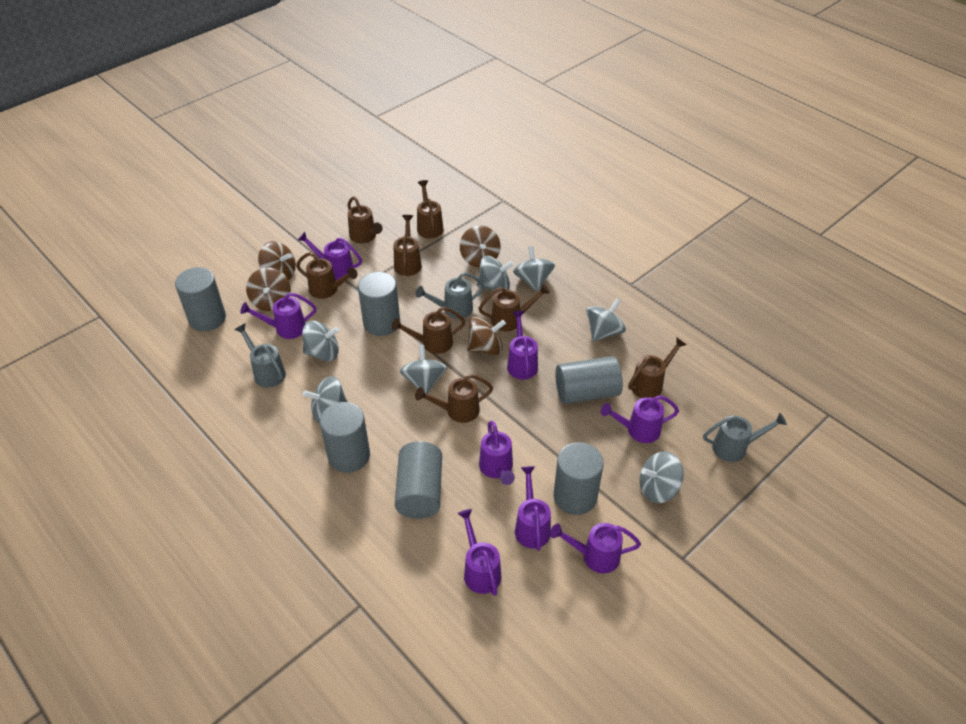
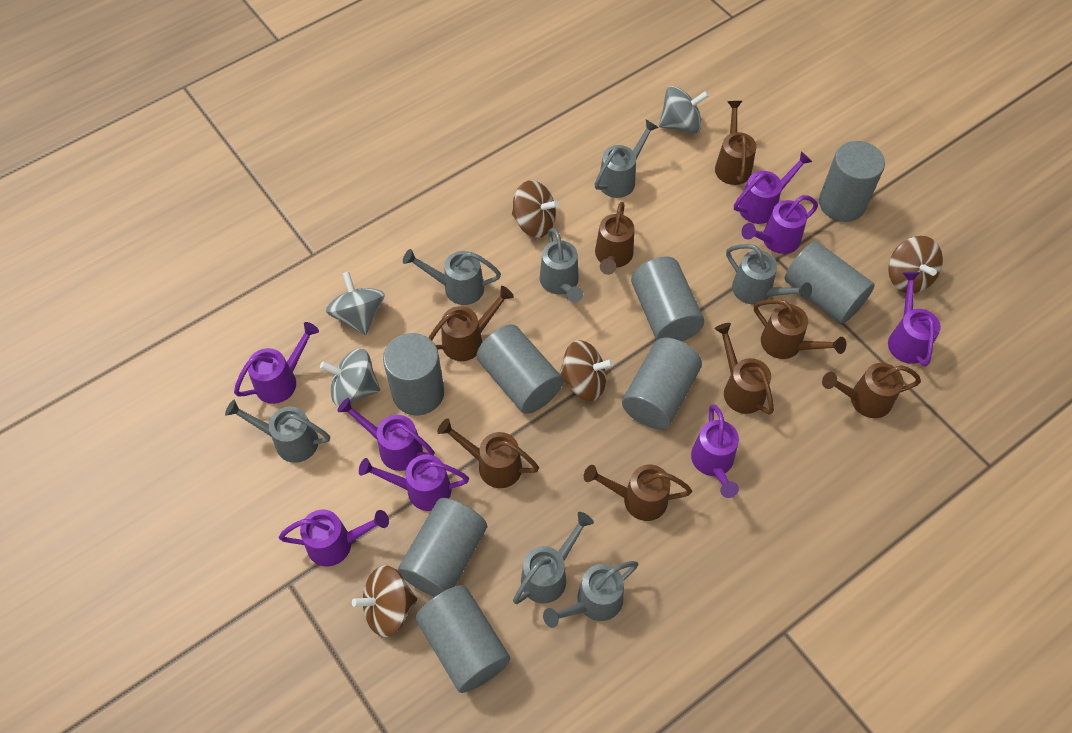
grey cylinder: 6 -> 8
grey spinning top: 7 -> 3
grey watering can: 3 -> 7

